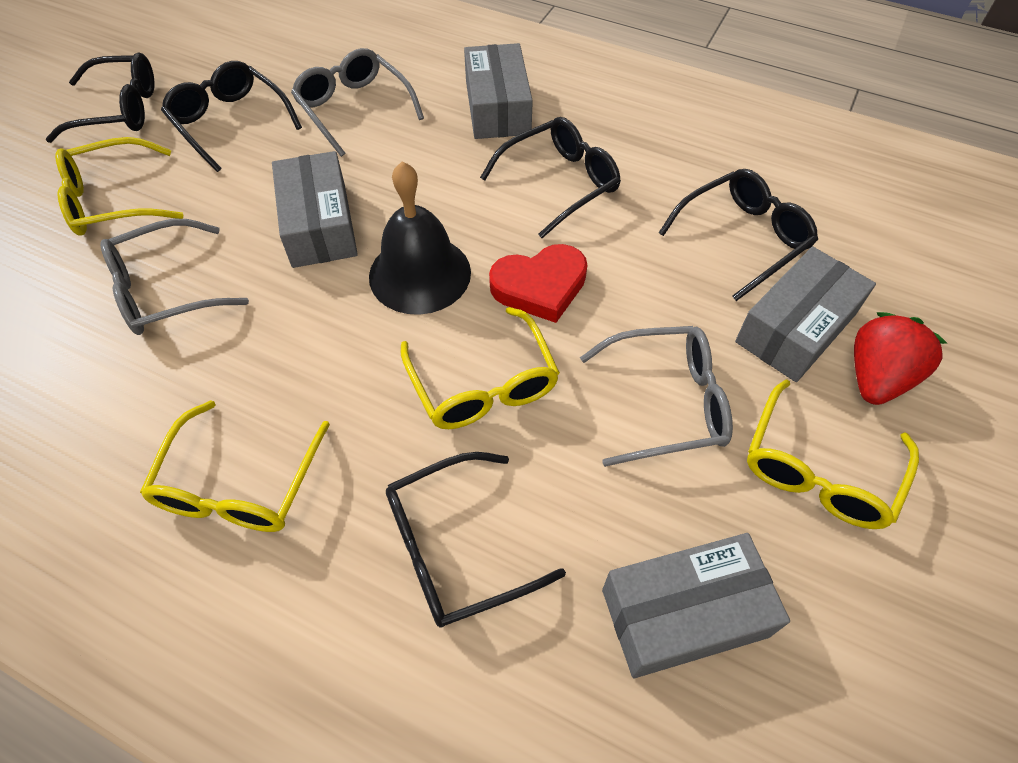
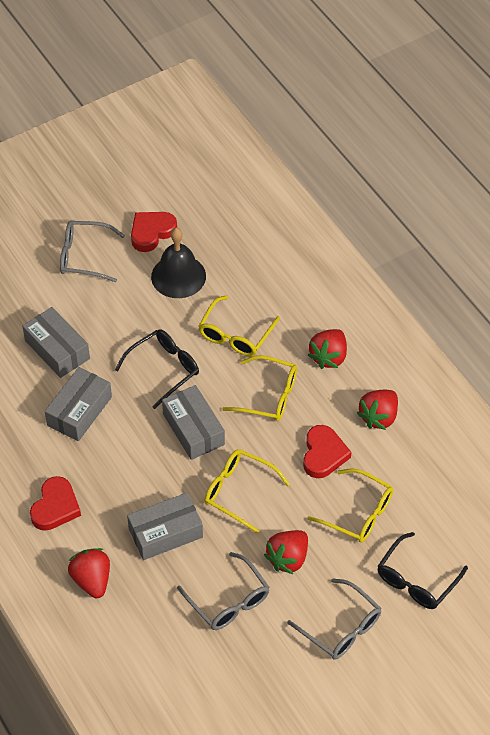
black glasses: 5 -> 2
red heart: 1 -> 3
red strawberry: 1 -> 4

